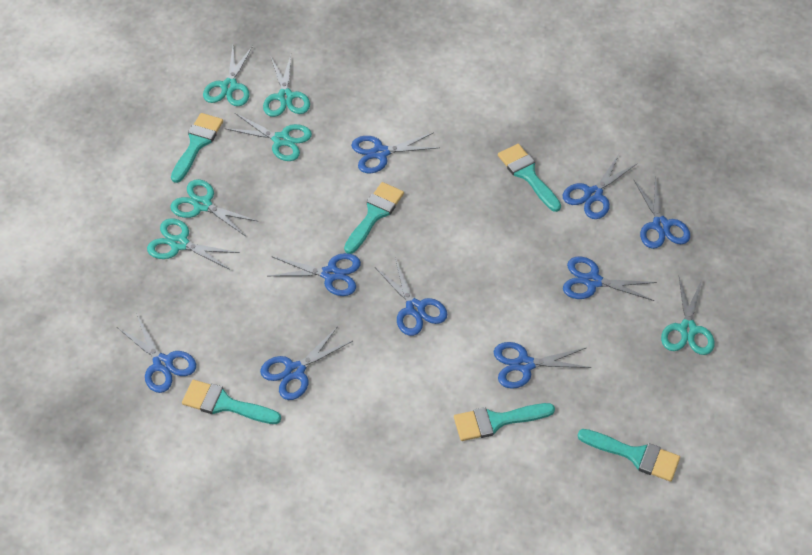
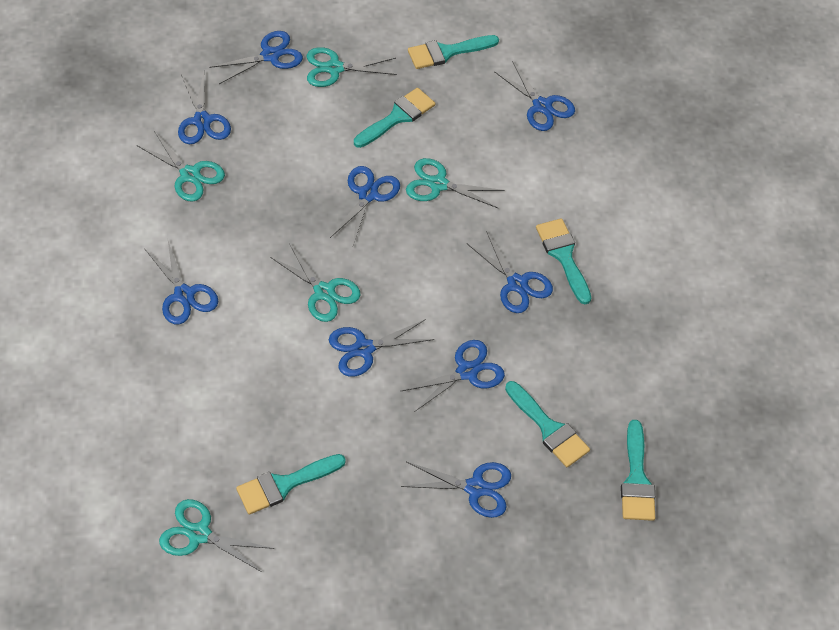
turquoise scissors: 6 -> 5

